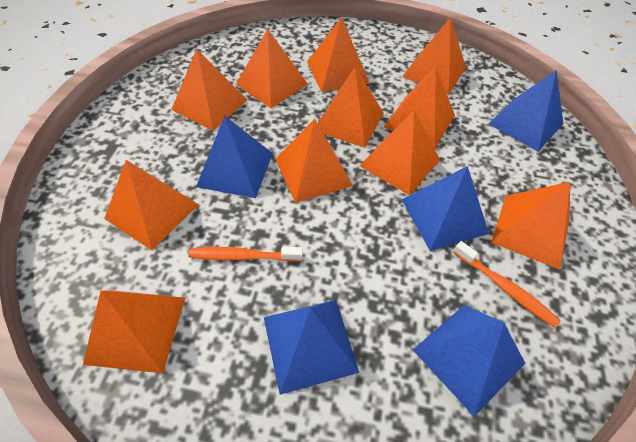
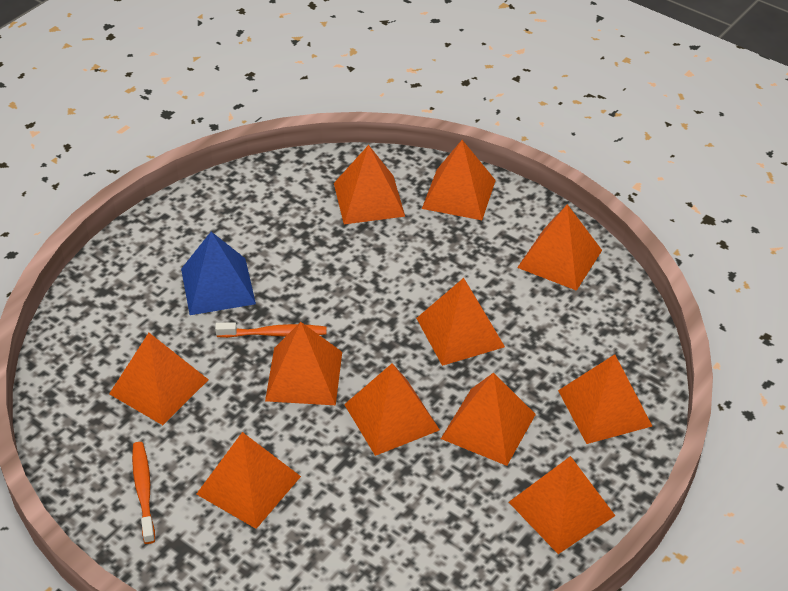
blue pyramid: 5 -> 1

